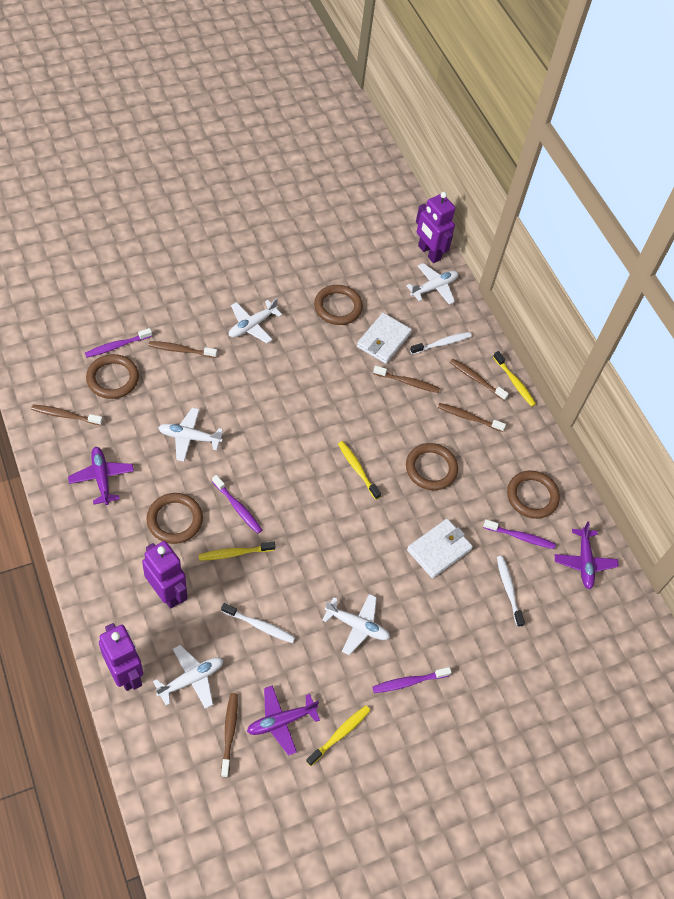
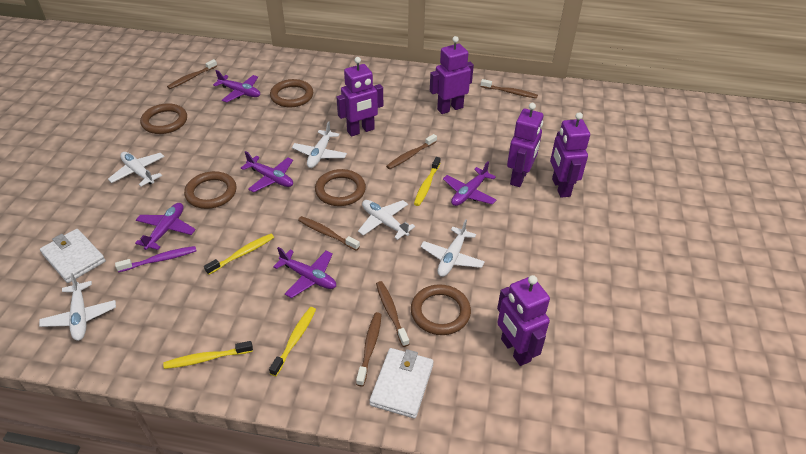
purple plane: 3 -> 5
purple robot: 3 -> 5
purple toothbrush: 4 -> 1
white toothbrush: 3 -> 0

